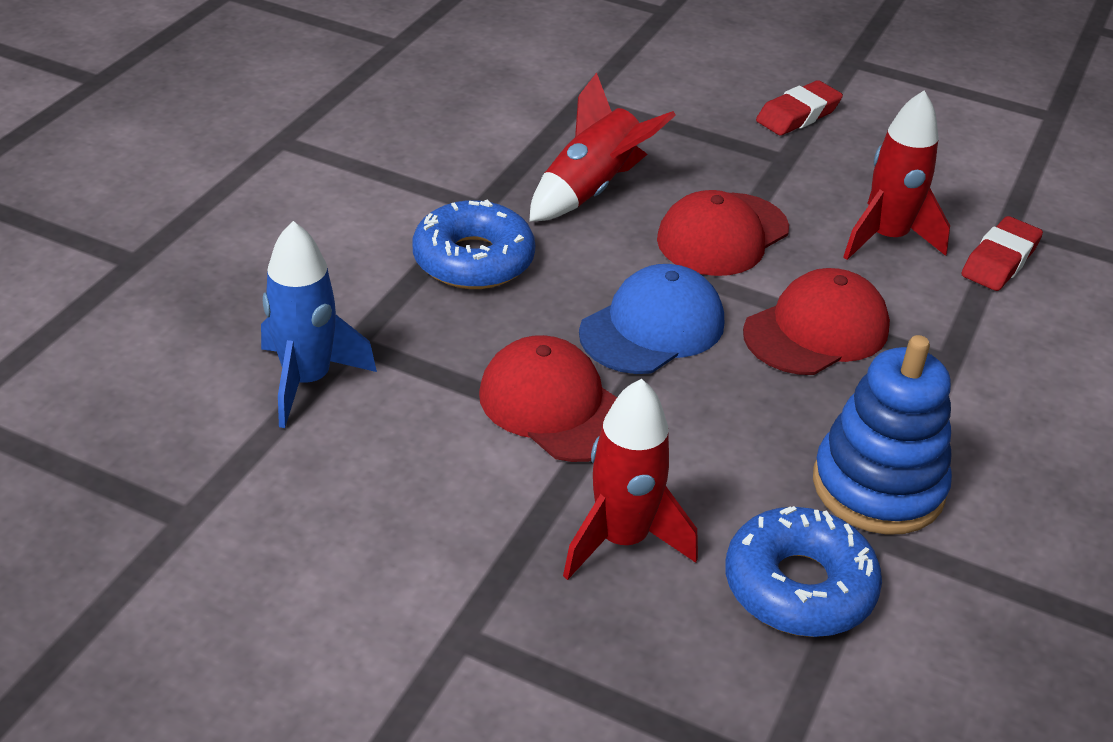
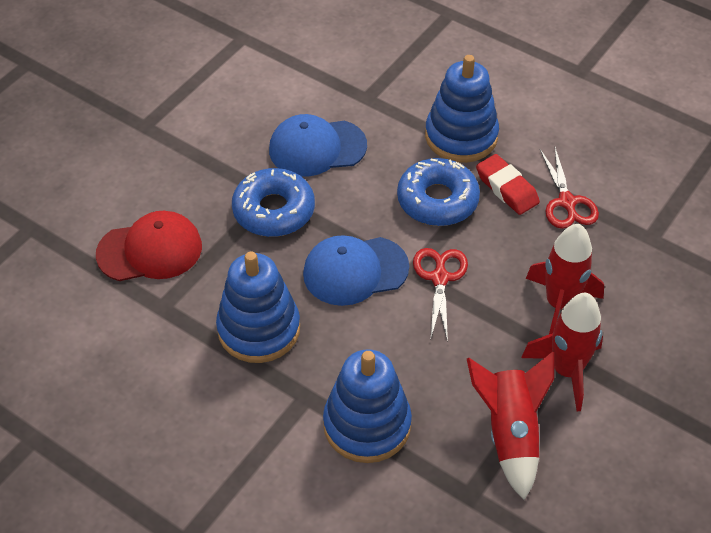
blue cap: 1 -> 2
blue rocket: 1 -> 0
blue stacking toy: 1 -> 3
red cap: 3 -> 1
red eraser: 2 -> 1
red scissors: 0 -> 2

